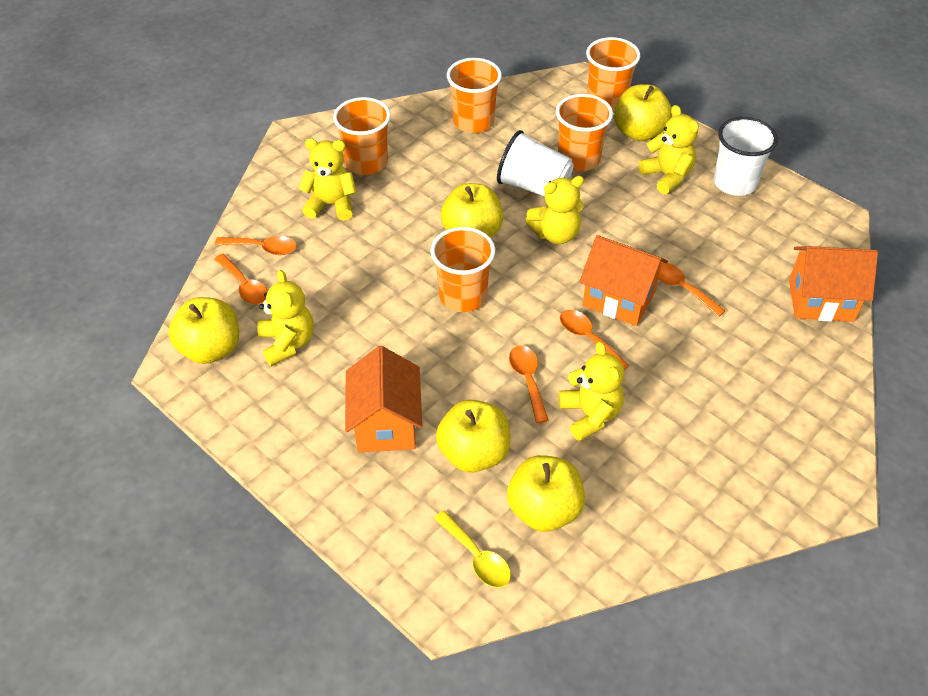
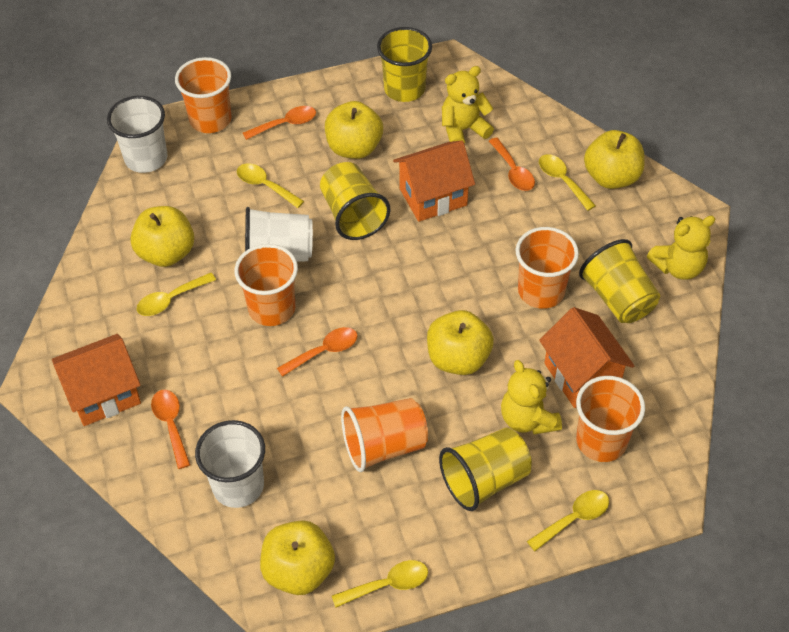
orange spoon: 5 -> 4
white cup: 2 -> 3
yellow cup: 0 -> 4
yellow spoon: 1 -> 5
yellow teddy bear: 5 -> 3

